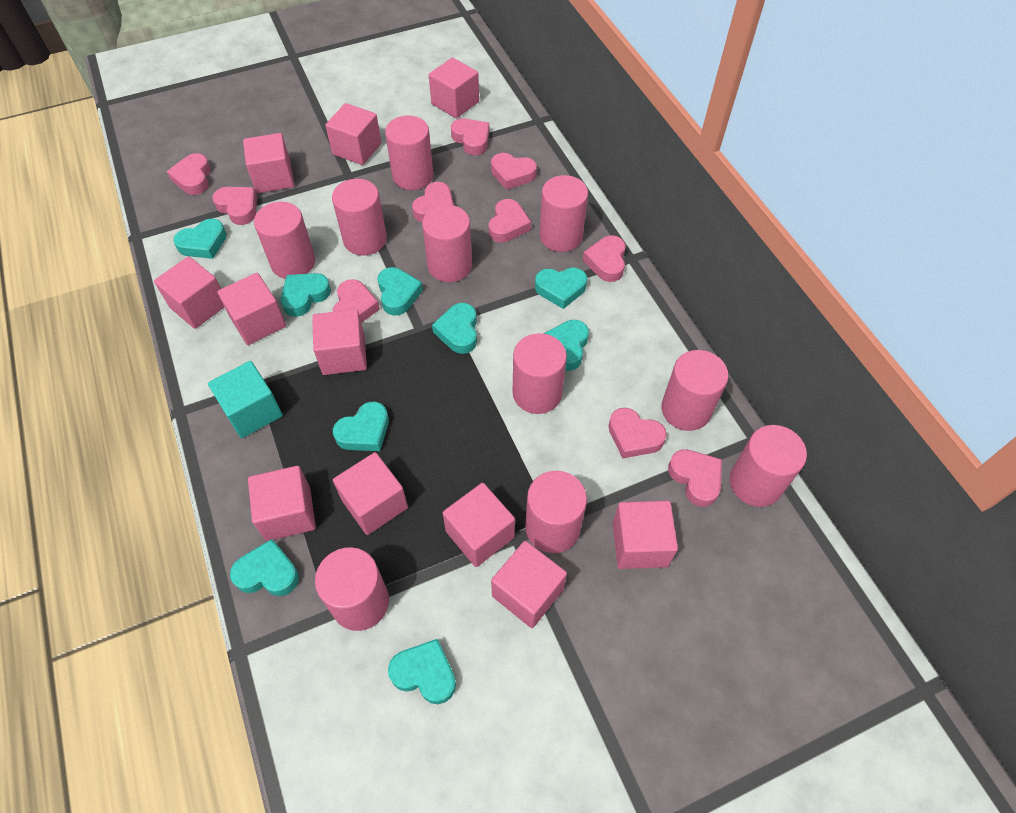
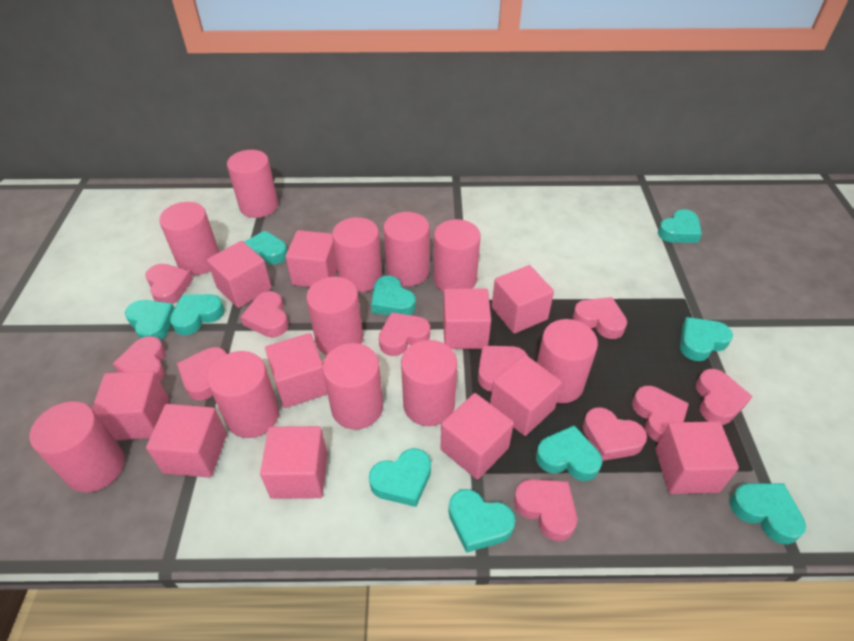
pink cylinder: 10 -> 11
pink heart: 10 -> 11
turquoise cube: 1 -> 0
turquoise heart: 9 -> 10

